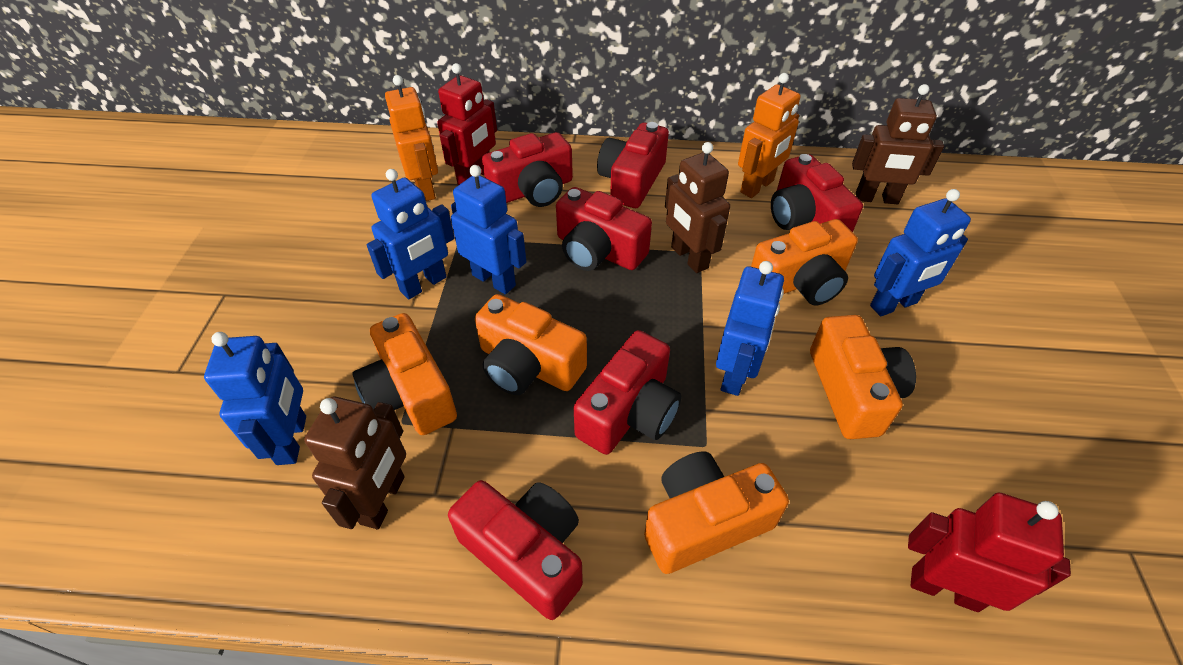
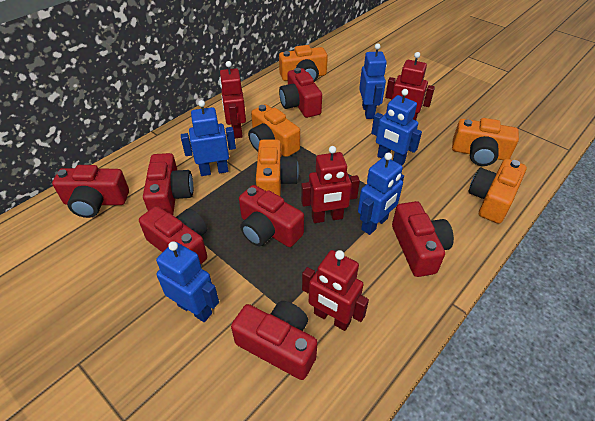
brown robot: 3 -> 0
orange robot: 2 -> 0
red camera: 6 -> 7
red robot: 2 -> 4

